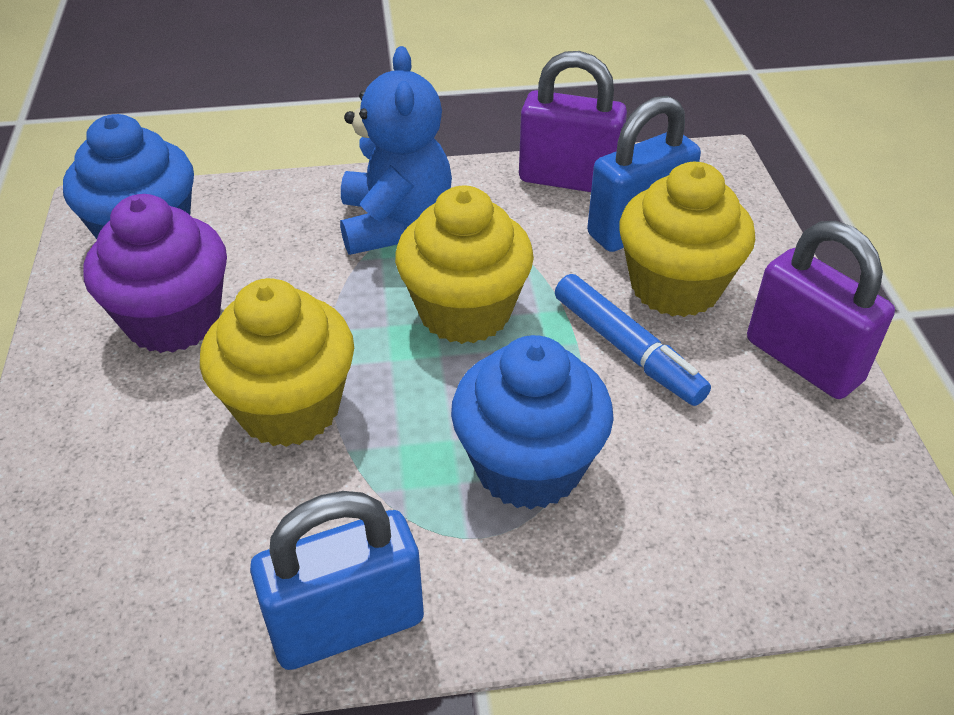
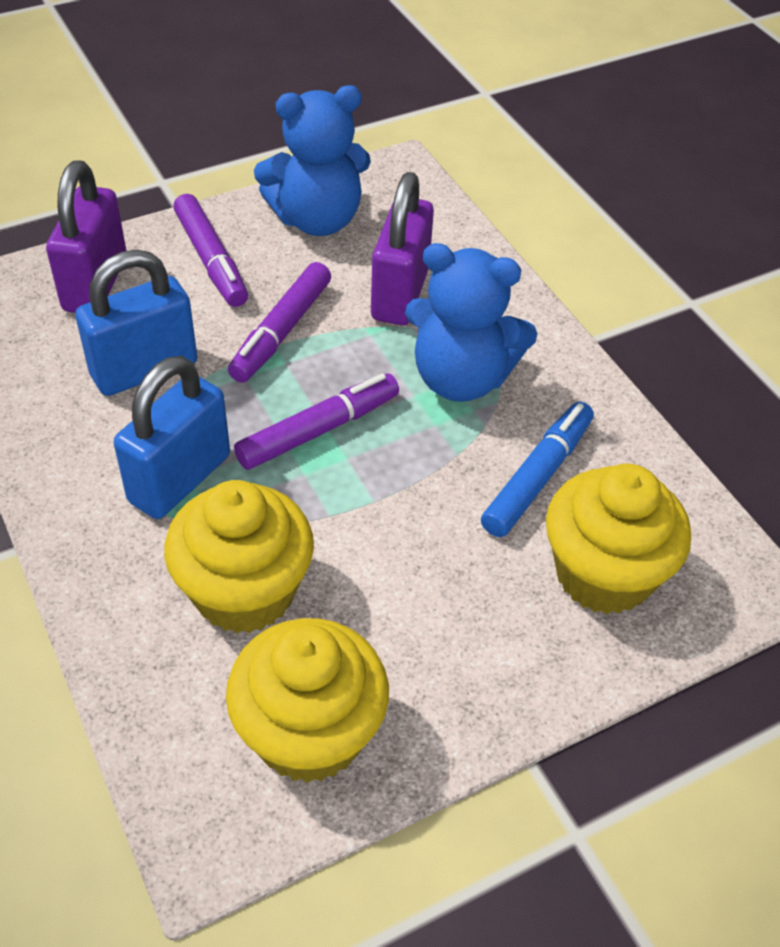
blue cupcake: 2 -> 0
blue teddy bear: 1 -> 2
purple cupcake: 1 -> 0
purple marker: 0 -> 3

